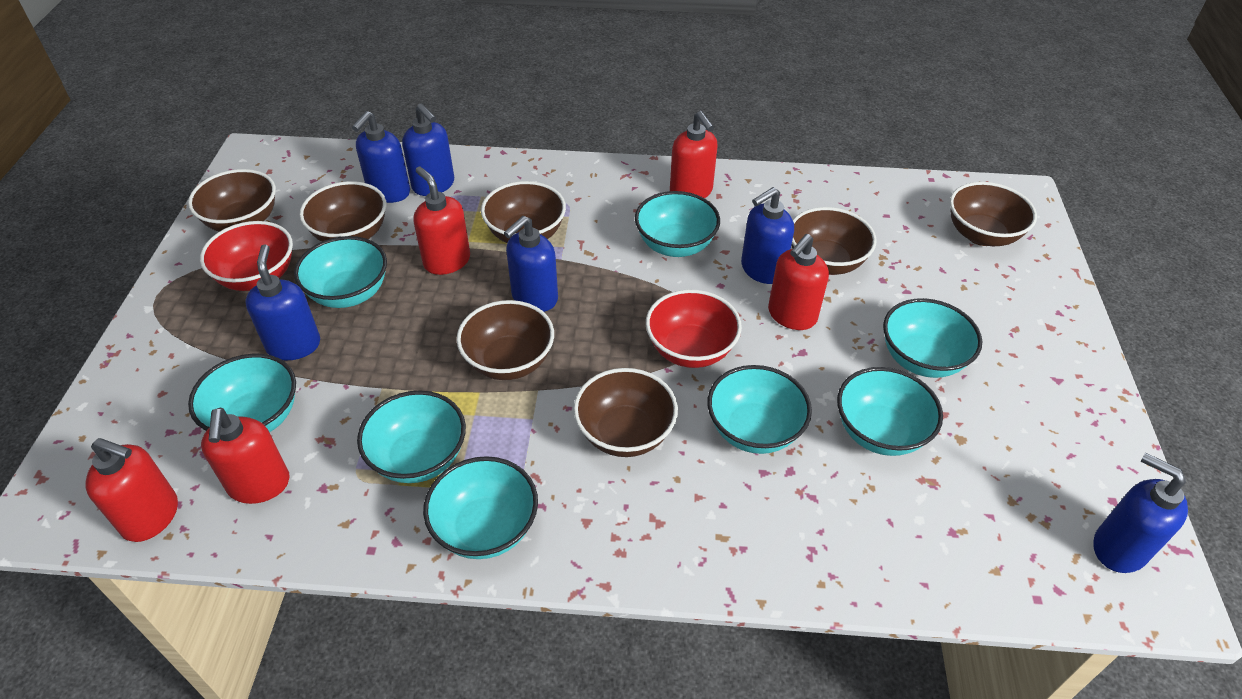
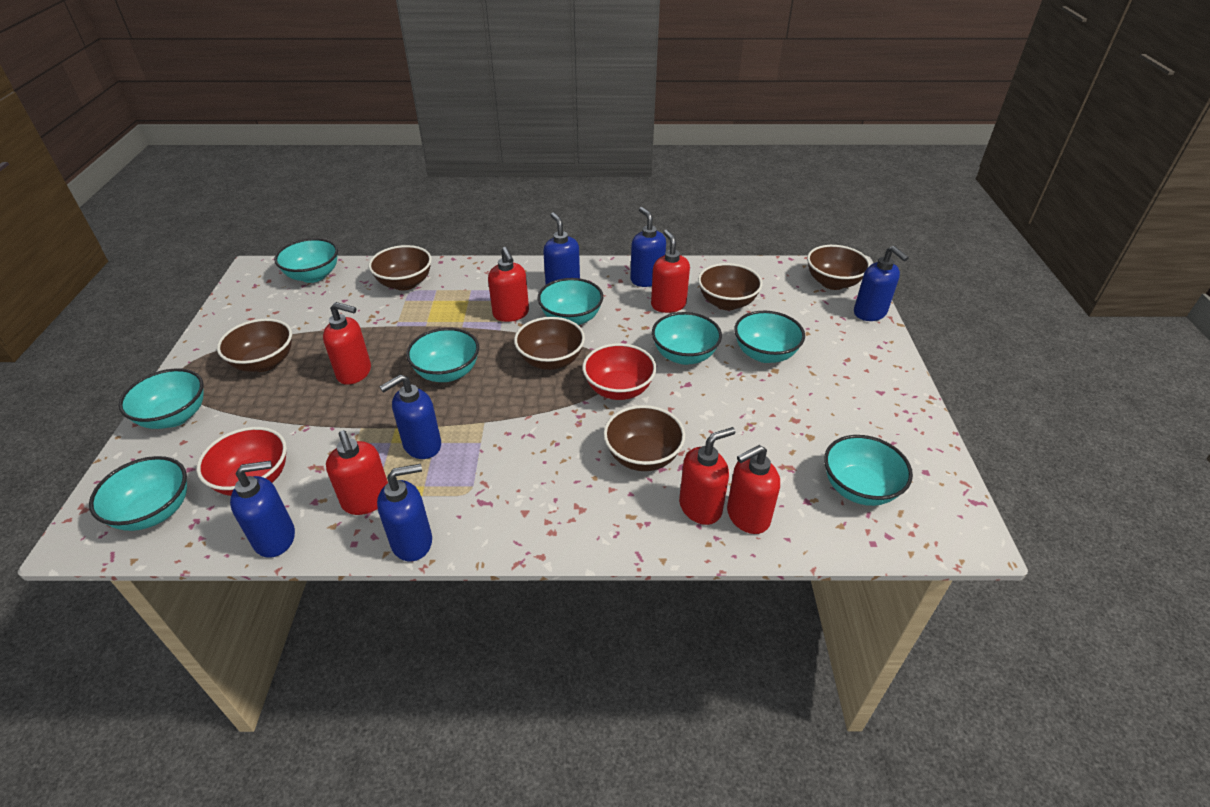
brown bowl: 7 -> 6
red soap dispenser: 5 -> 6

